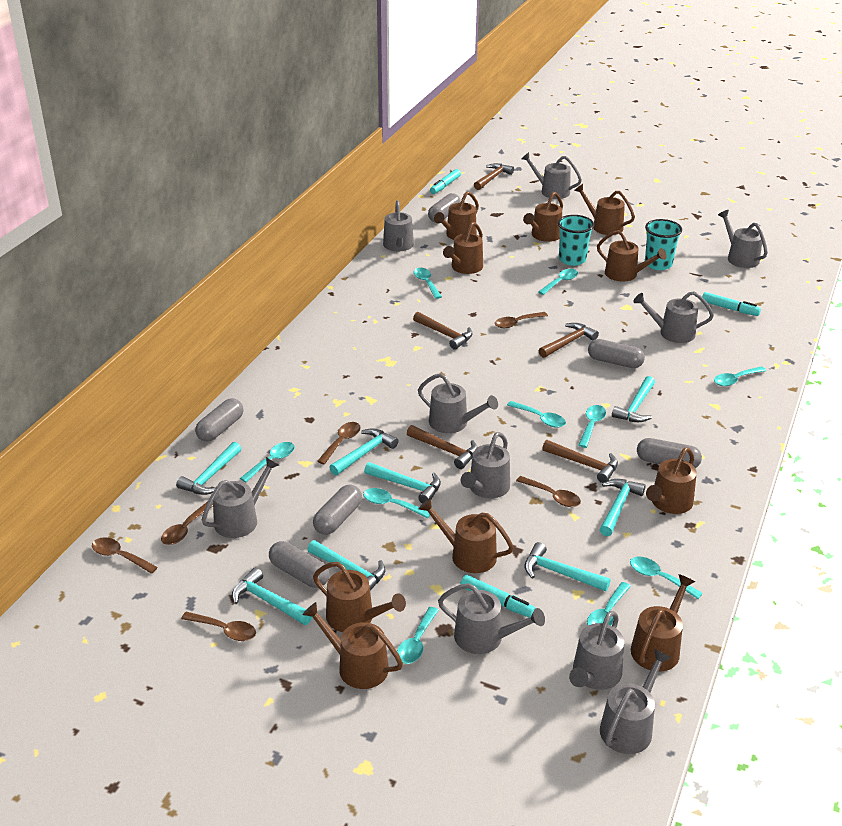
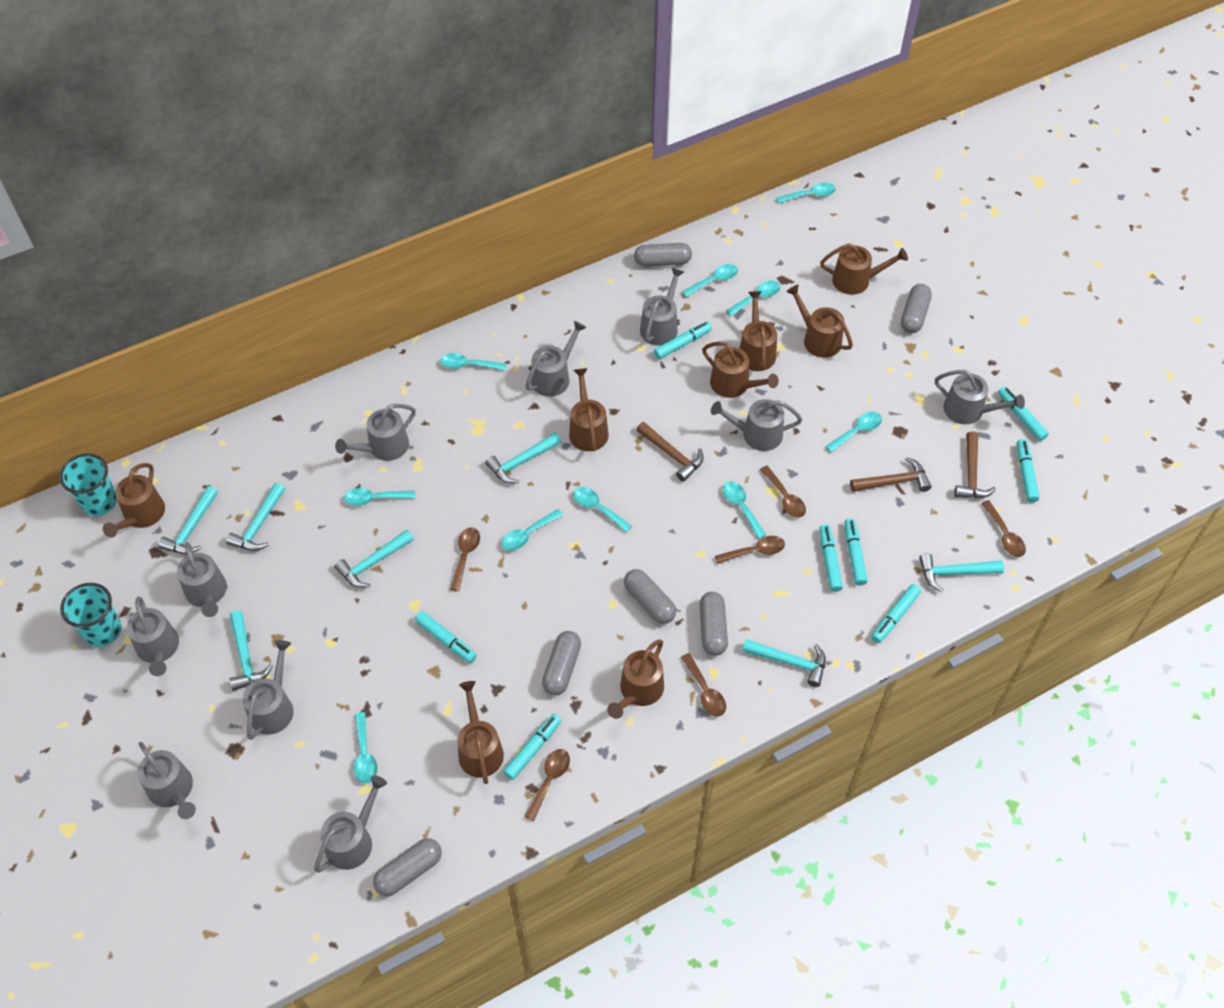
brown hammer: 5 -> 3
brown watering can: 10 -> 8
turquoise hammer: 8 -> 7
turquoise marker: 3 -> 8

